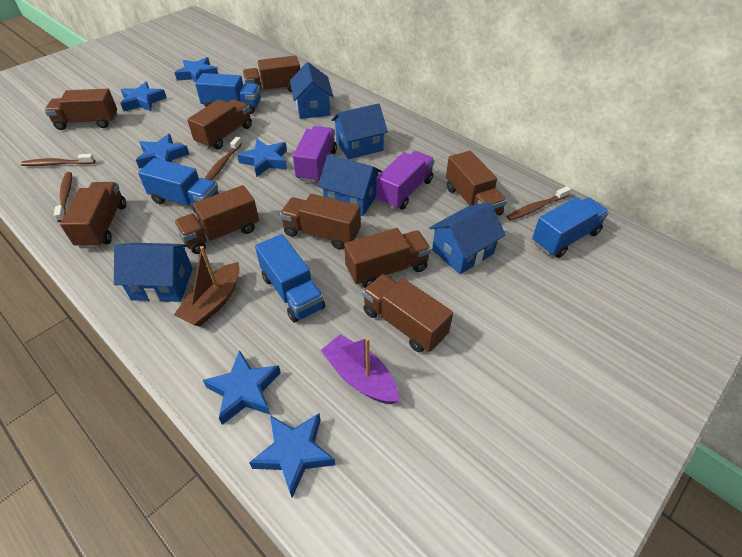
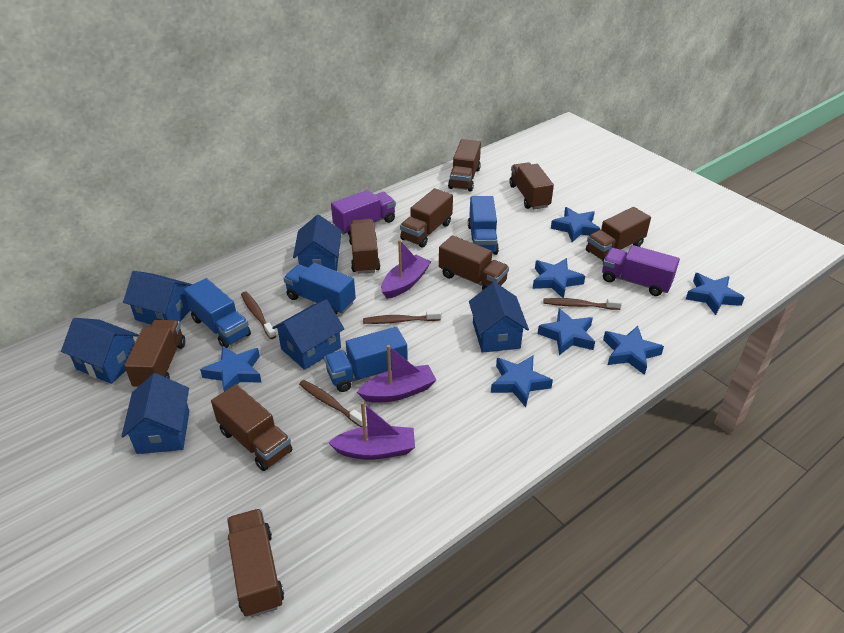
blue house: 5 -> 6
blue star: 6 -> 7
brown boat: 1 -> 0
purple boat: 1 -> 3

